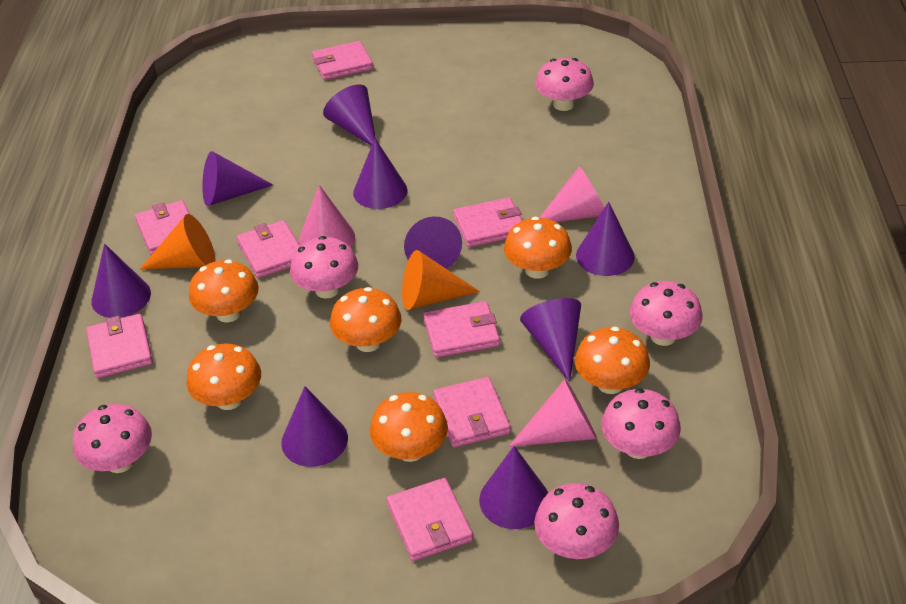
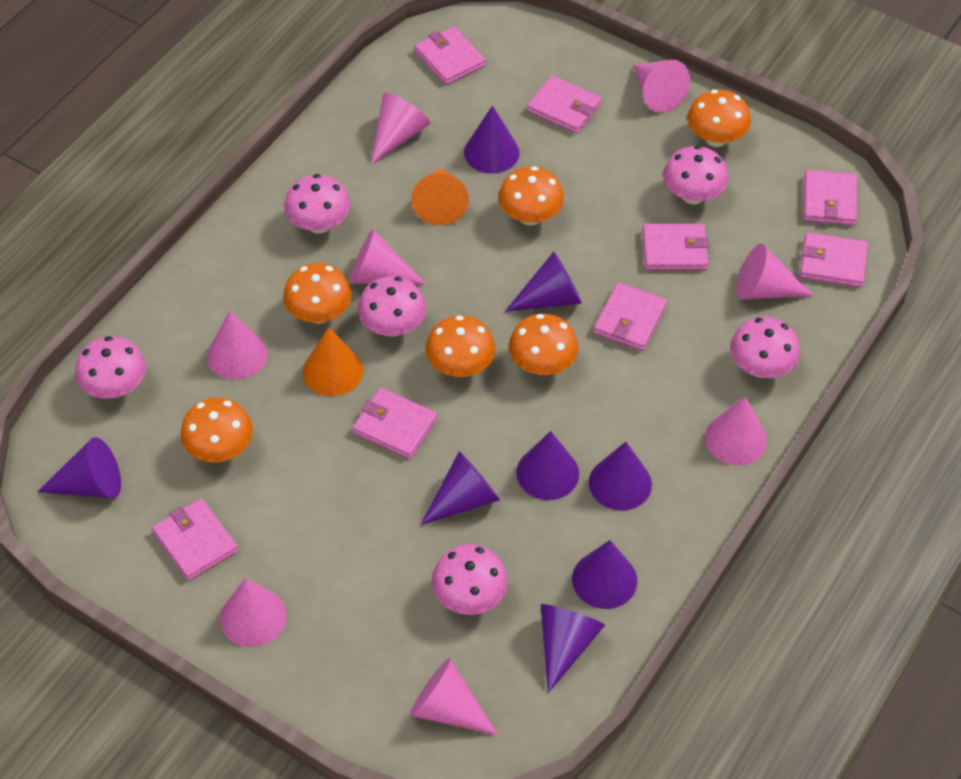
pink cone: 3 -> 8
purple cone: 9 -> 8

